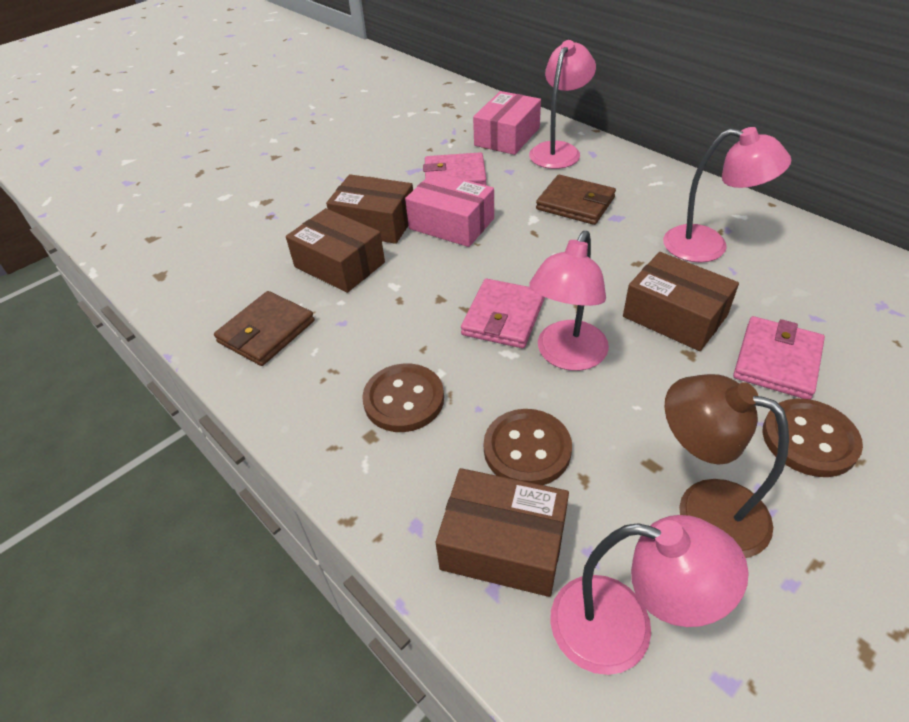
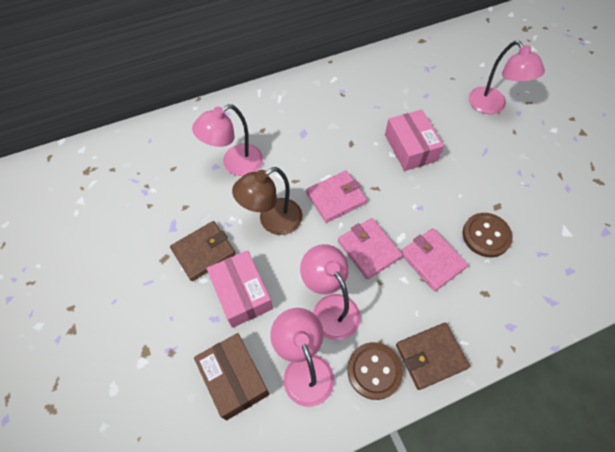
brown box: 4 -> 1
brown button: 3 -> 2

